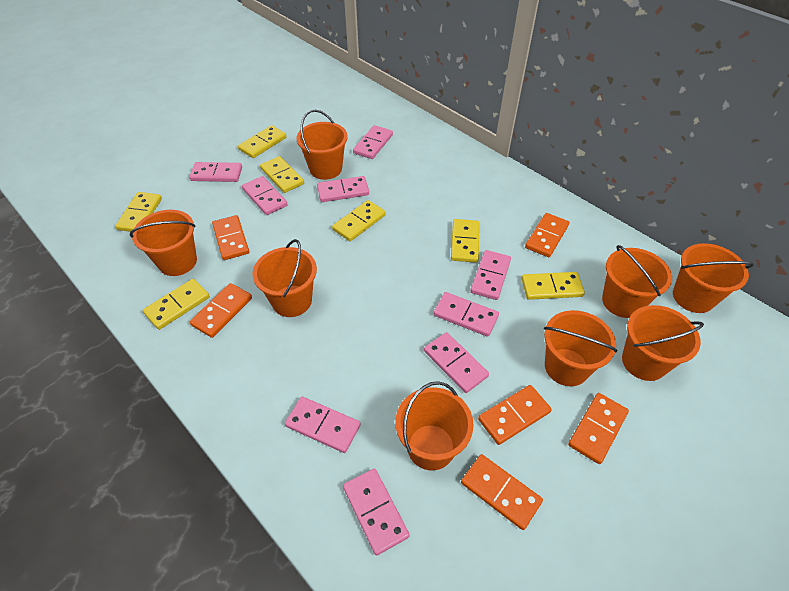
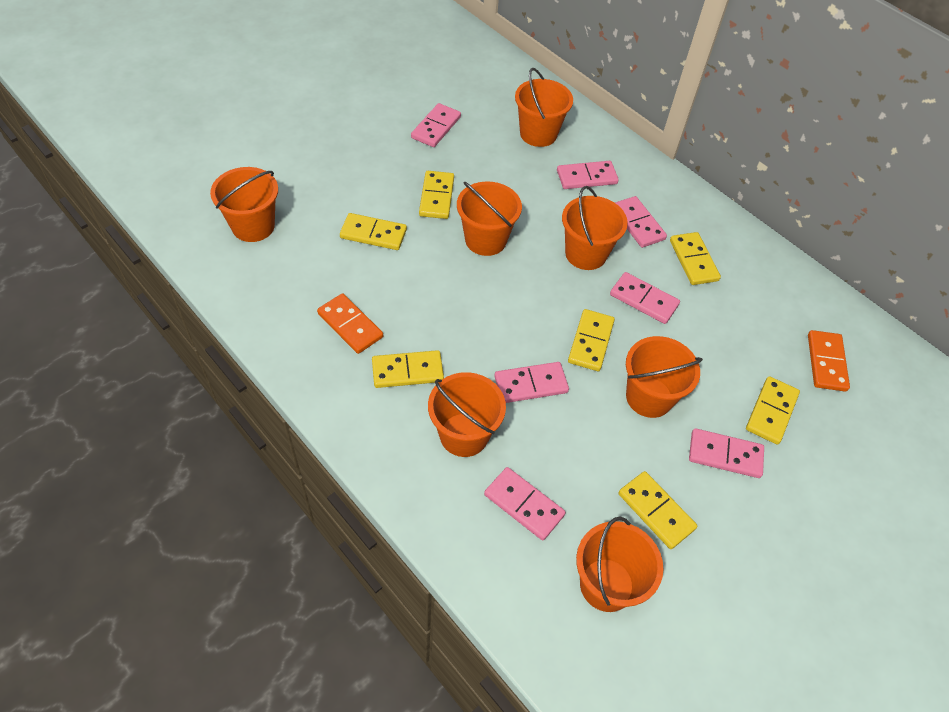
orange bucket: 8 -> 7
orange domino: 6 -> 2
pink domino: 9 -> 7

